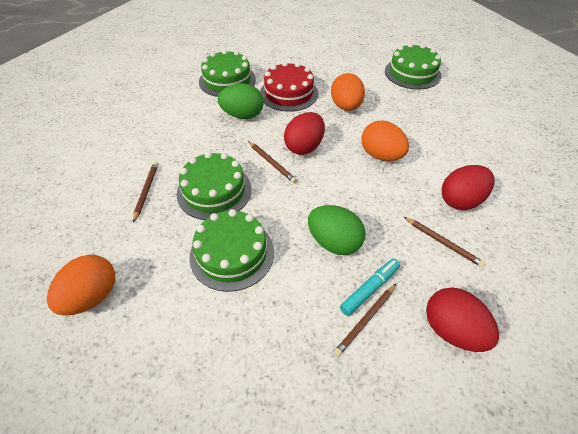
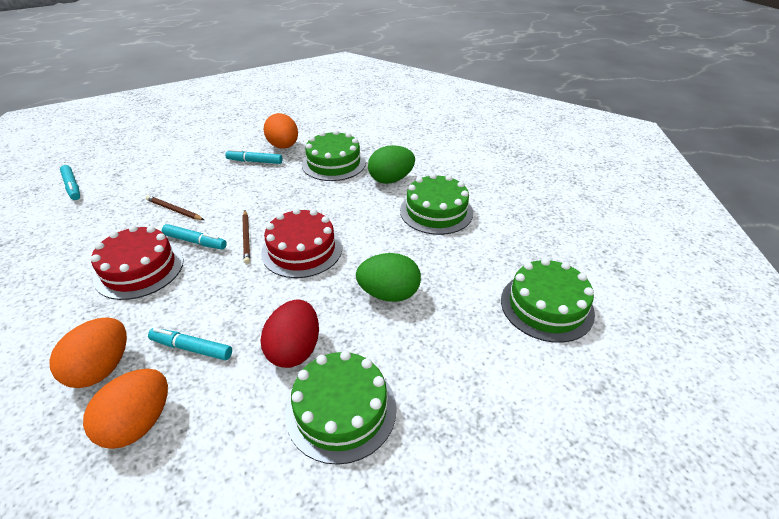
brown pencil: 4 -> 2
red cake: 1 -> 2
red egg: 3 -> 1
turquoise marker: 1 -> 4

